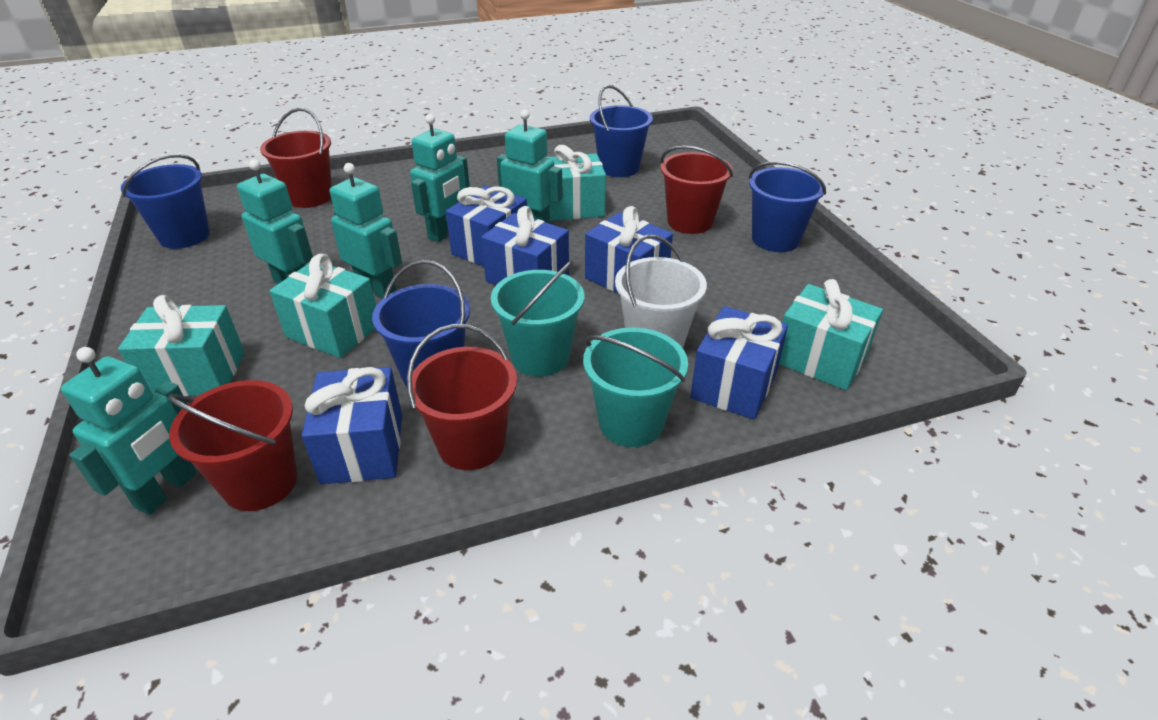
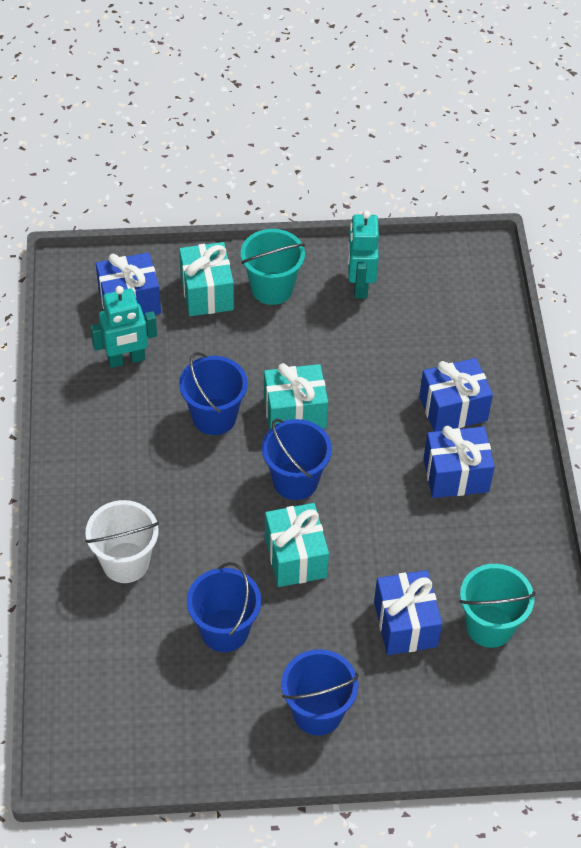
blue gift: 5 -> 4
red bucket: 4 -> 0
turquoise gift: 4 -> 3
turquoise robot: 5 -> 2

